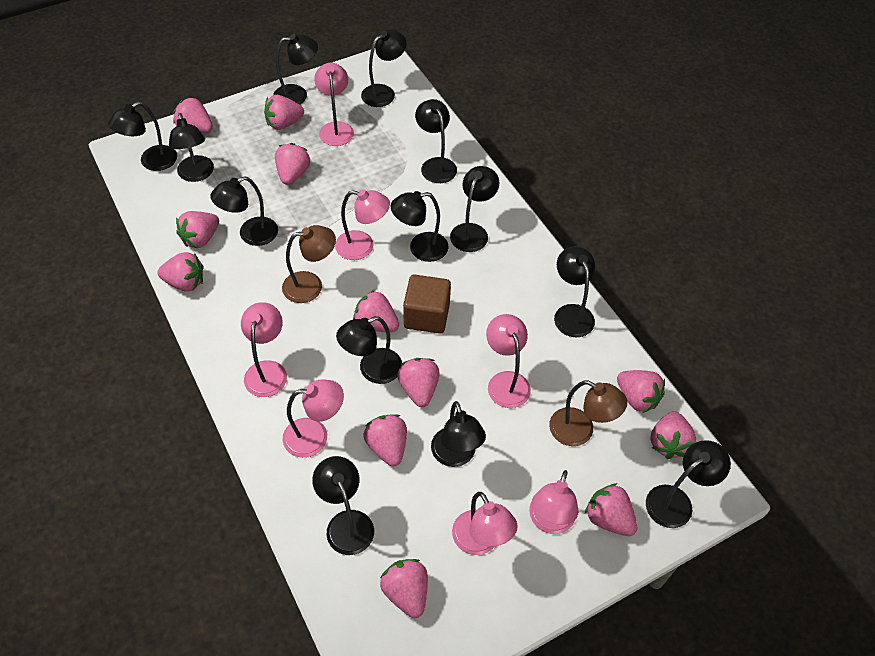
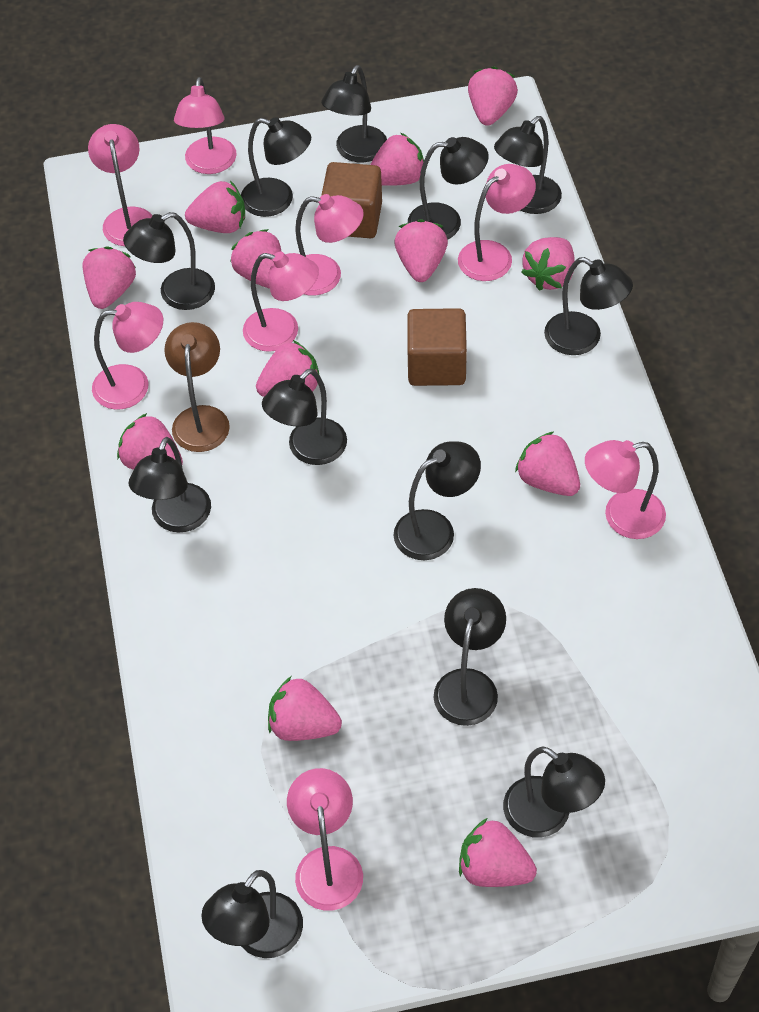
black lamp: 13 -> 12
brown cube: 1 -> 2
brown lamp: 2 -> 1
pink lamp: 7 -> 8

